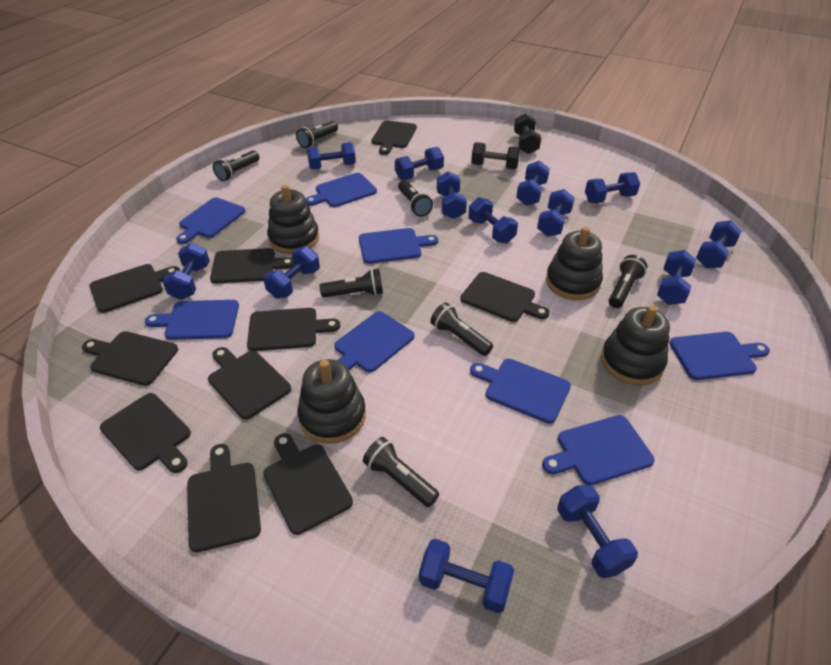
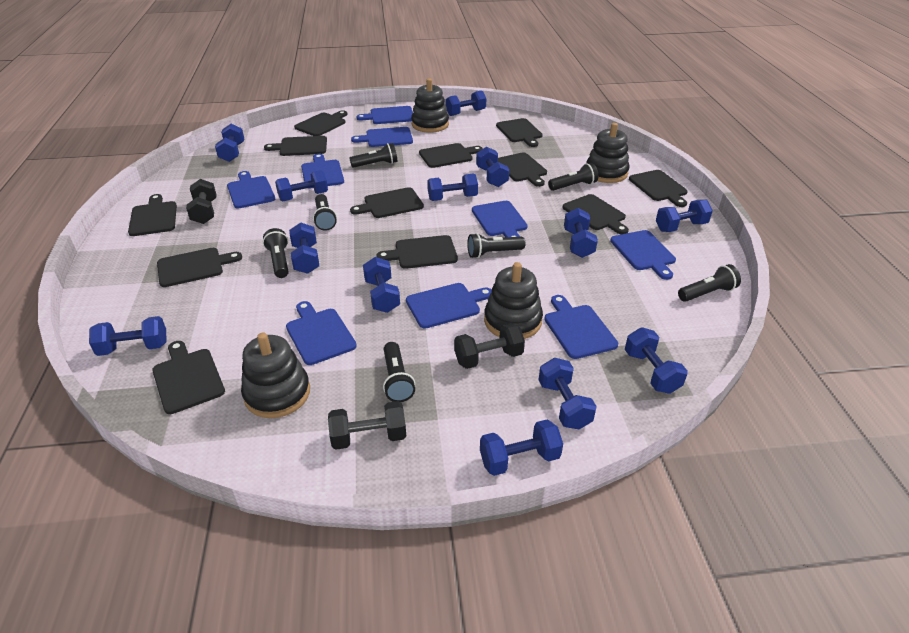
black cutting board: 10 -> 12
black dumbbell: 2 -> 3
blue cutting board: 8 -> 9

